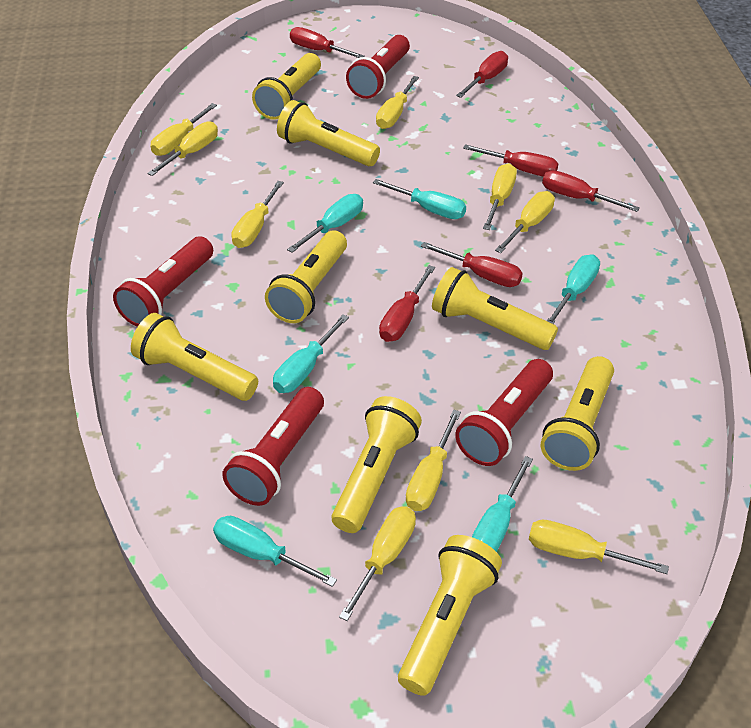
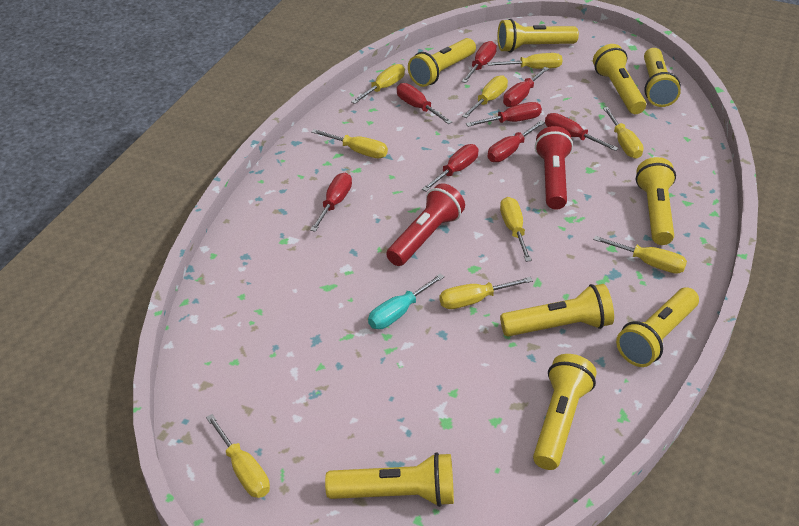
red flashlight: 4 -> 2
red screwdriver: 6 -> 8
turquoise screwdriver: 6 -> 1
yellow flashlight: 8 -> 9

